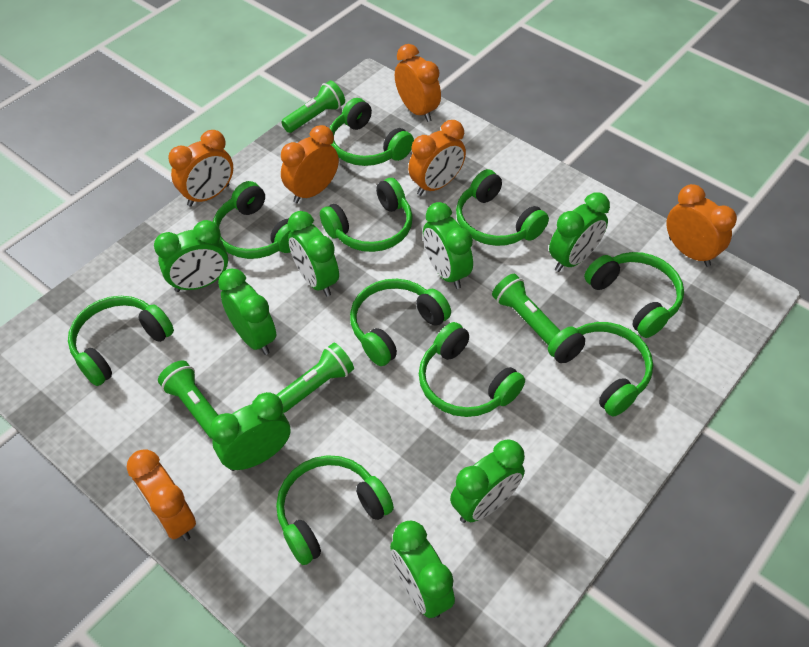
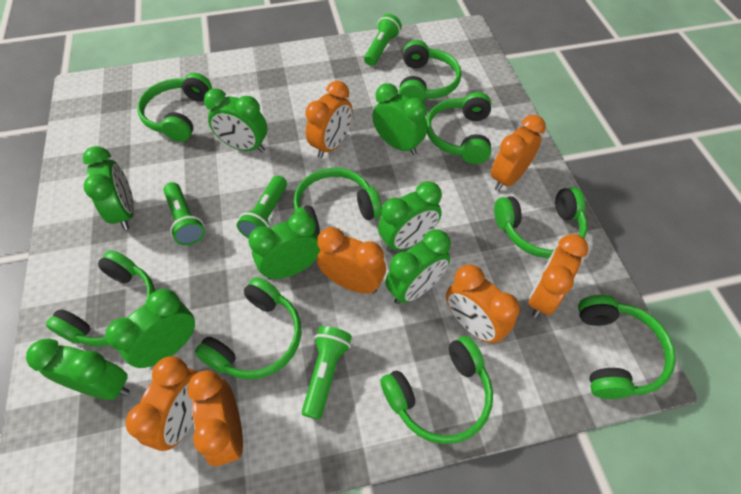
green headphones: 10 -> 9
orange clock: 6 -> 7

